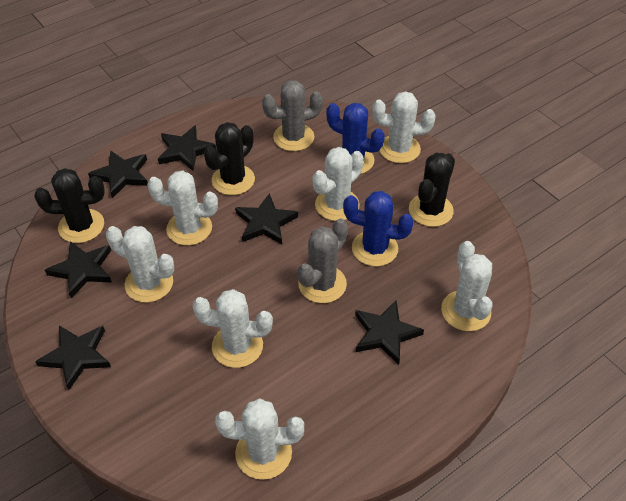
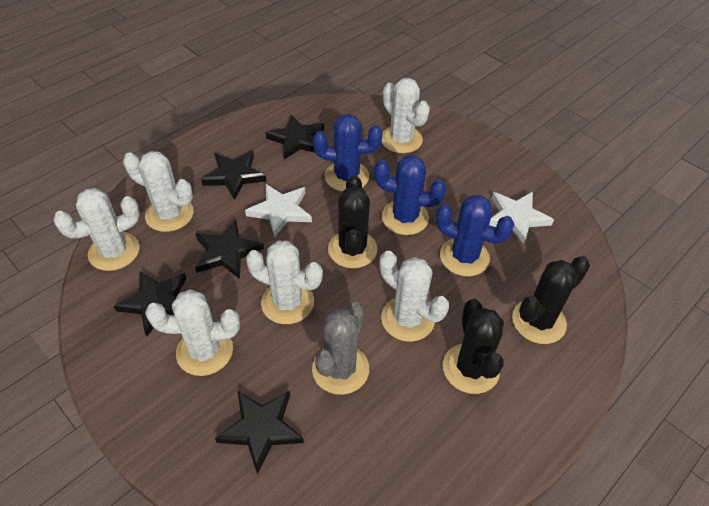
black star: 6 -> 5
blue cactus: 2 -> 3
grey cactus: 2 -> 1
white cactus: 7 -> 6
white star: 0 -> 2

